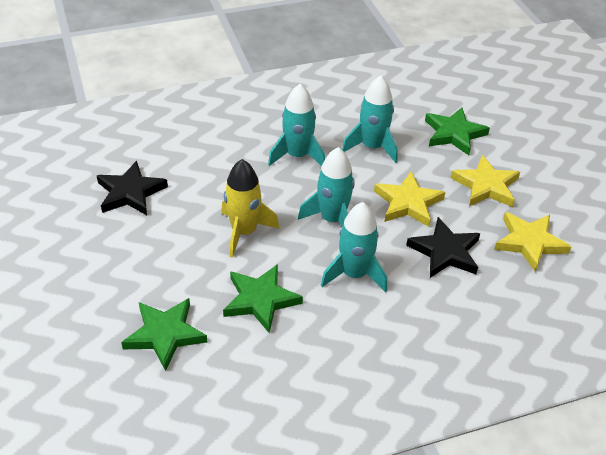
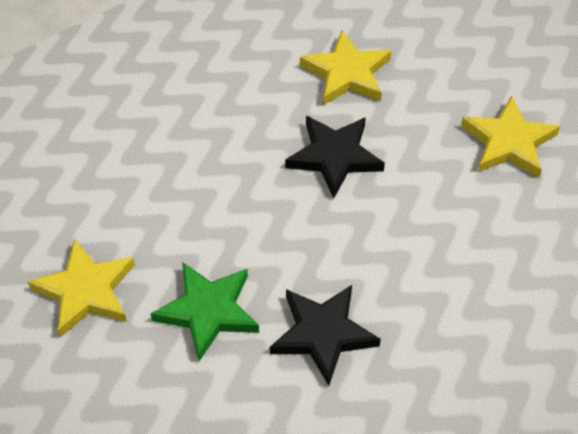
green star: 3 -> 1
turquoise rocket: 4 -> 0
yellow rocket: 1 -> 0

